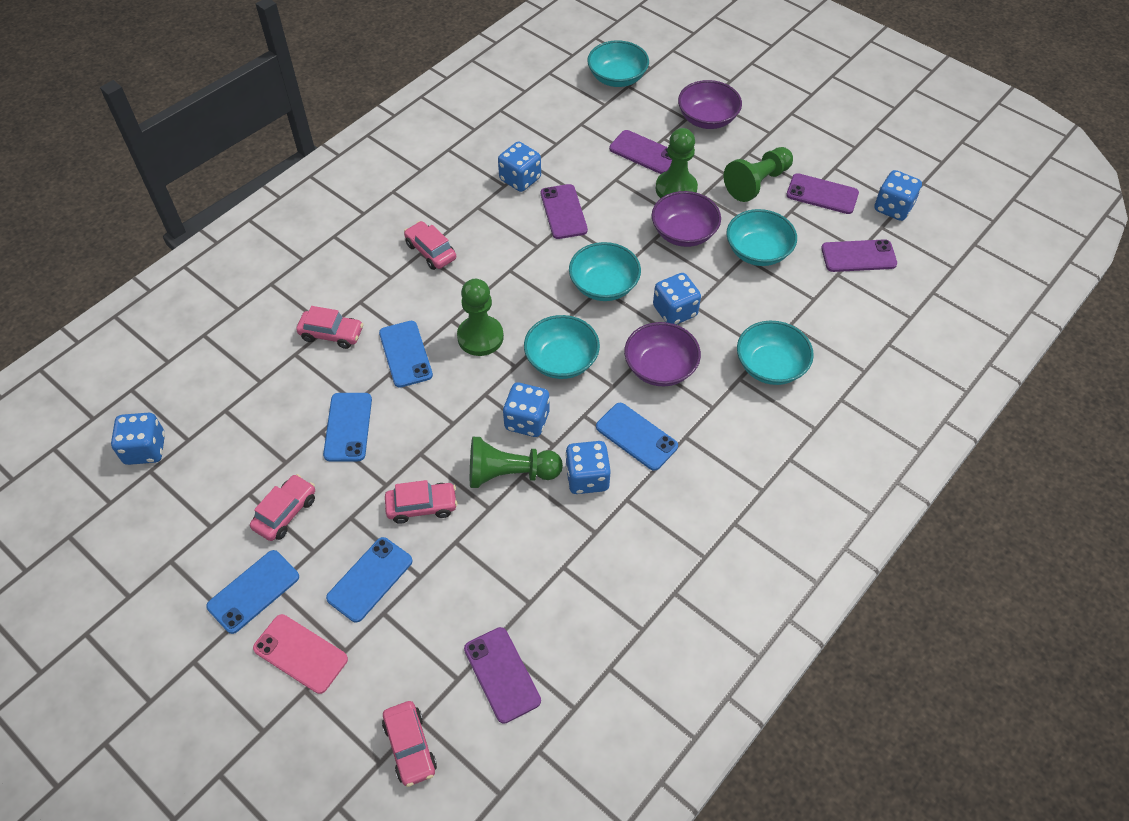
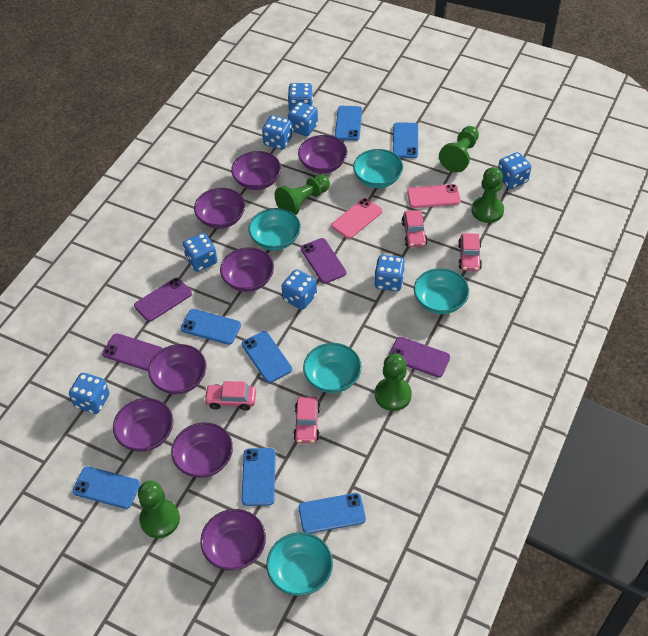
blue dice: 6 -> 8
blue phone: 5 -> 7
green pawn: 4 -> 5
pink car: 5 -> 4
pink phone: 1 -> 2
purple bowl: 3 -> 8
purple phone: 5 -> 4

